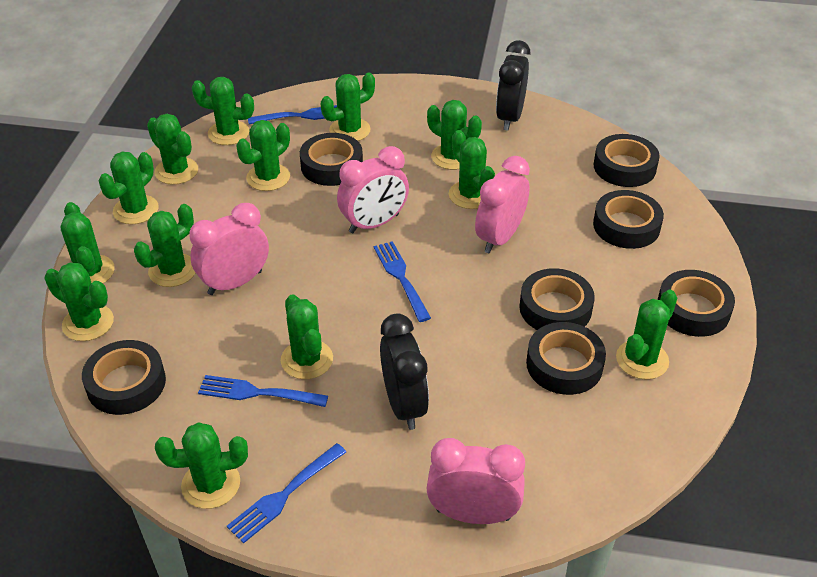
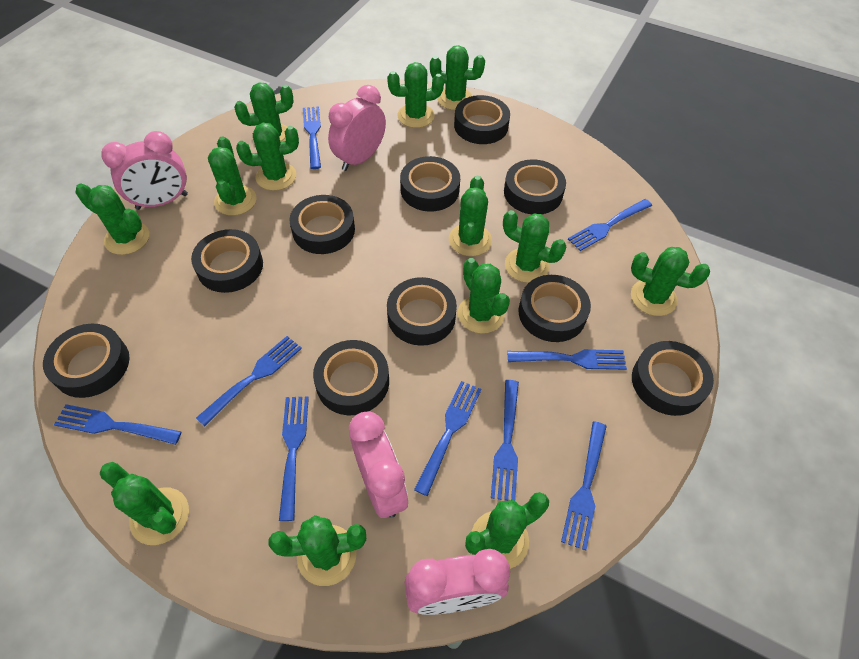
black clock: 2 -> 0
black tape: 7 -> 10
blue fork: 4 -> 9

